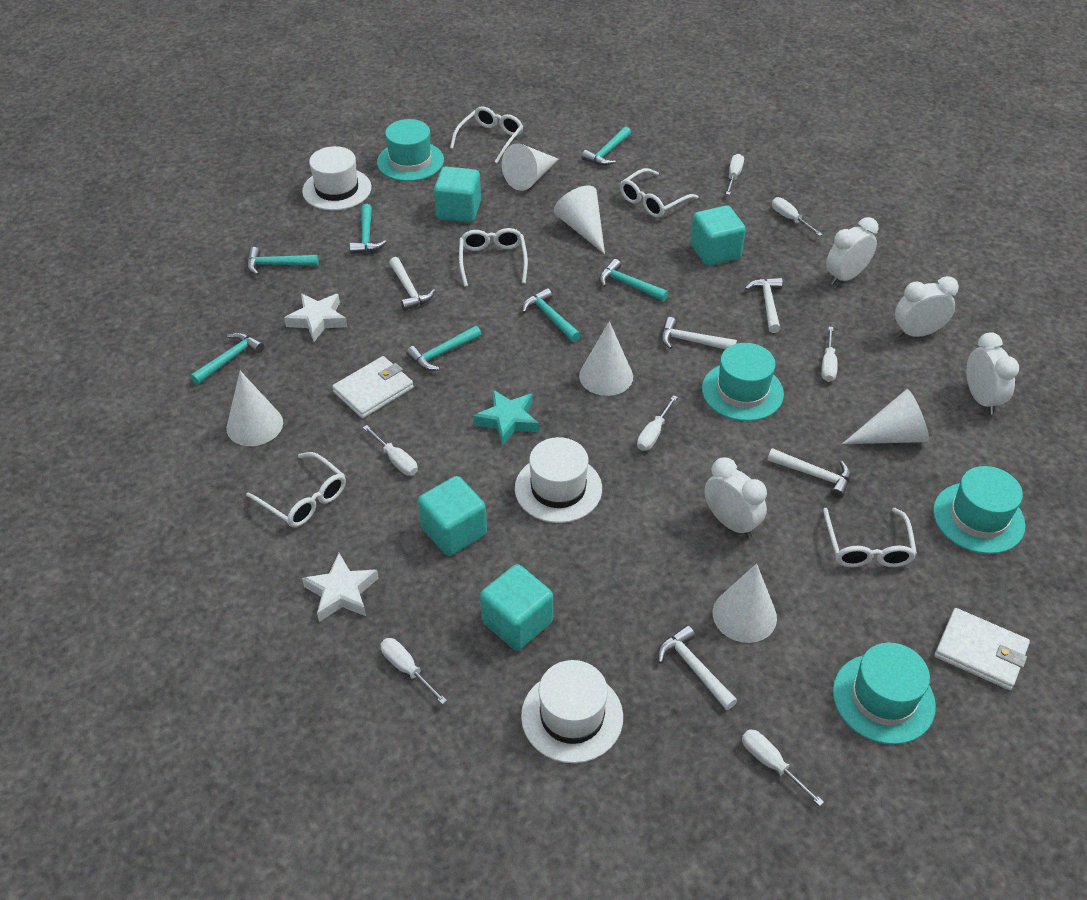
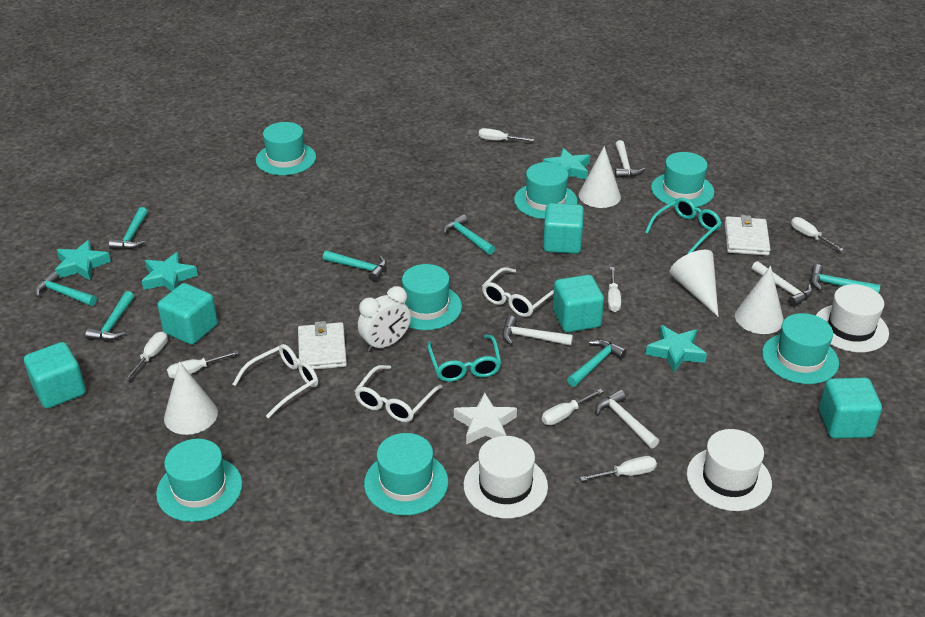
turquoise cube: 4 -> 5
turquoise glasses: 0 -> 2
turquoise hat: 4 -> 7
turquoise star: 1 -> 4
white clock: 4 -> 1
white cone: 6 -> 4
white glasses: 5 -> 3
white hammer: 5 -> 4
white star: 2 -> 1

